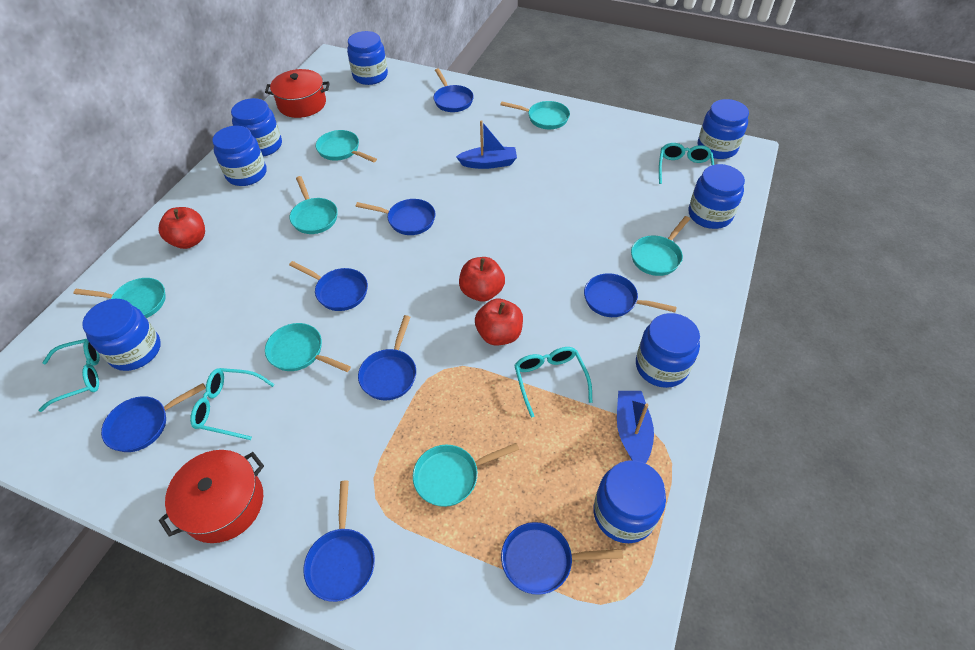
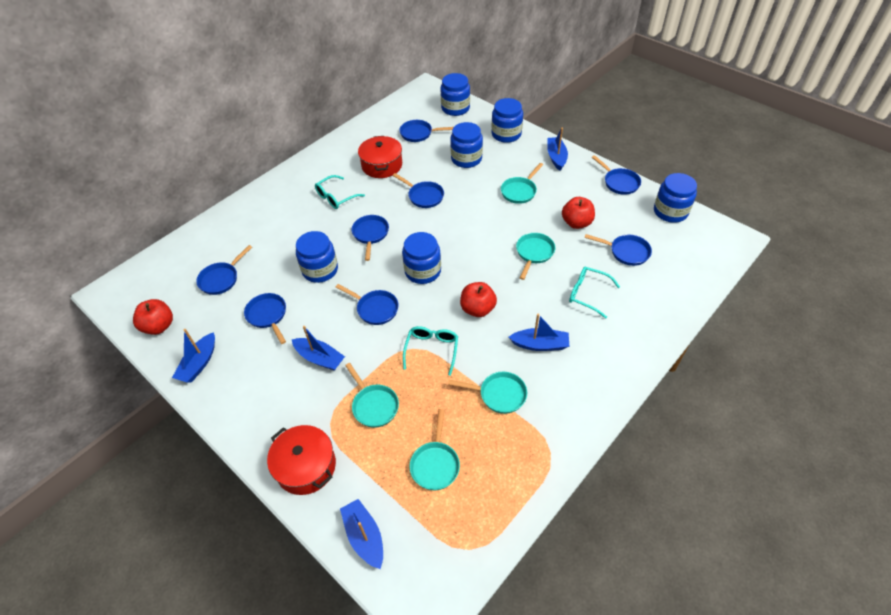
blue boat: 2 -> 5
blue jar: 8 -> 6
turquoise glasses: 4 -> 3
turquoise pan: 7 -> 5

